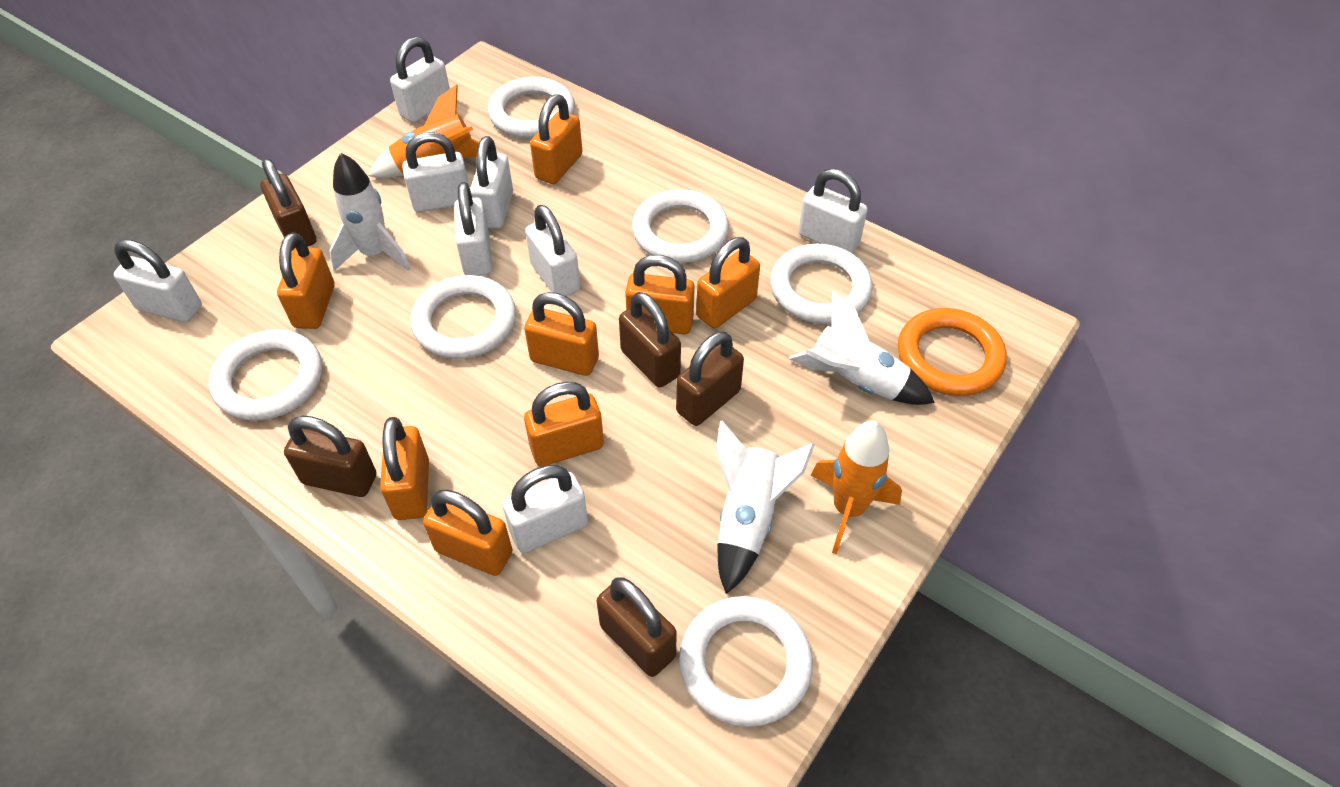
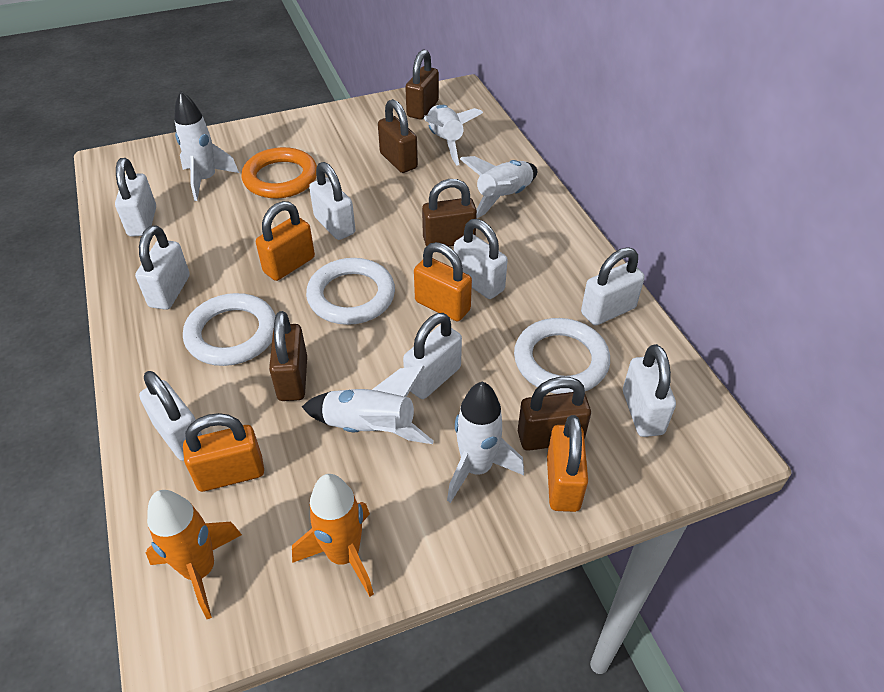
orange padlock: 8 -> 4
white ring: 6 -> 3
white rocket: 3 -> 5

